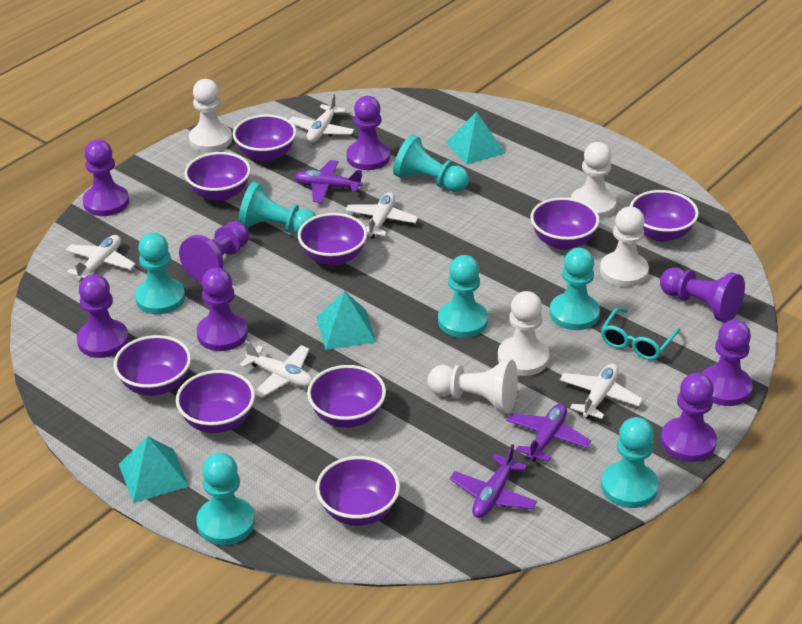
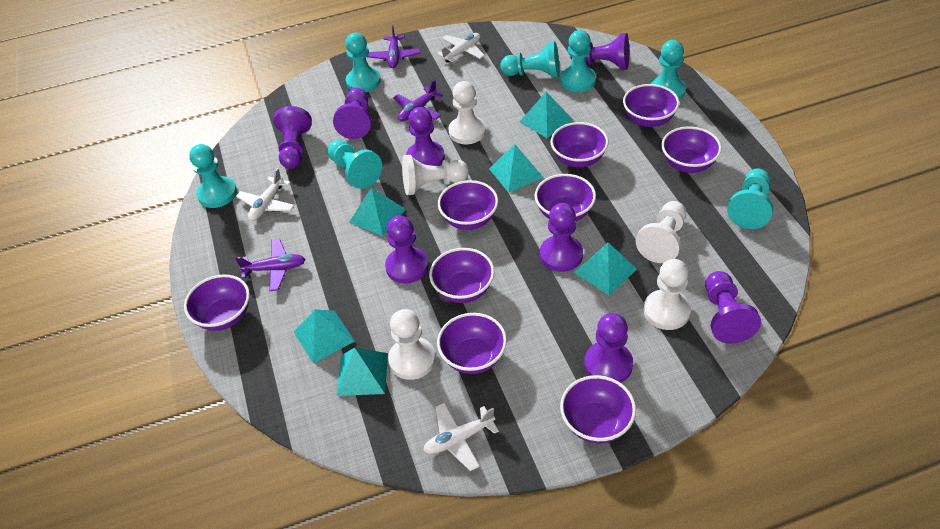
turquoise glasses: 1 -> 0
turquoise pyramid: 3 -> 6
white plane: 5 -> 3

